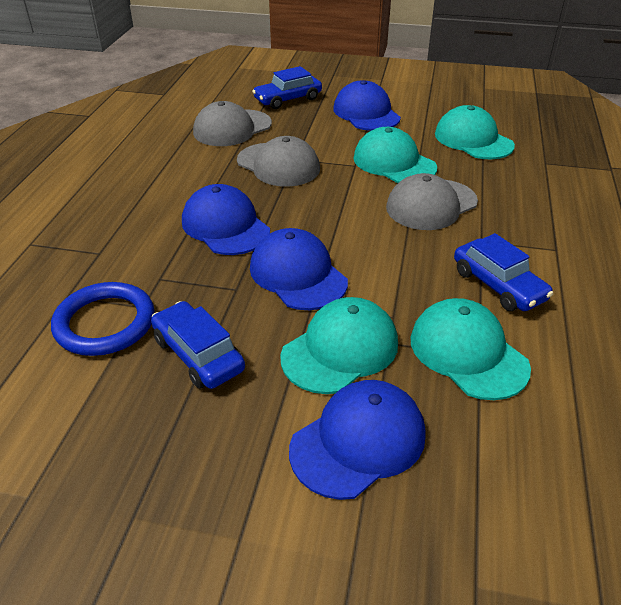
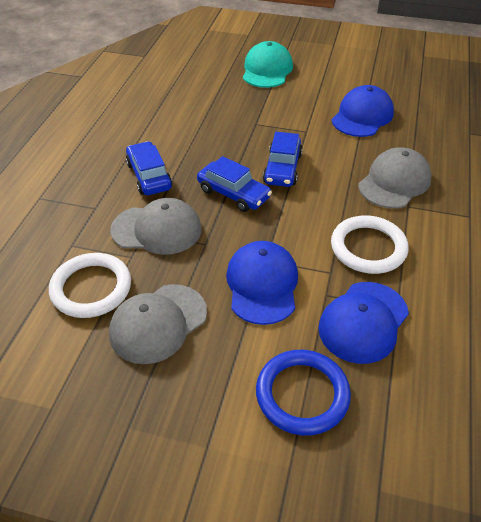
blue cap: 4 -> 3
turquoise cap: 4 -> 1
white ring: 0 -> 2

